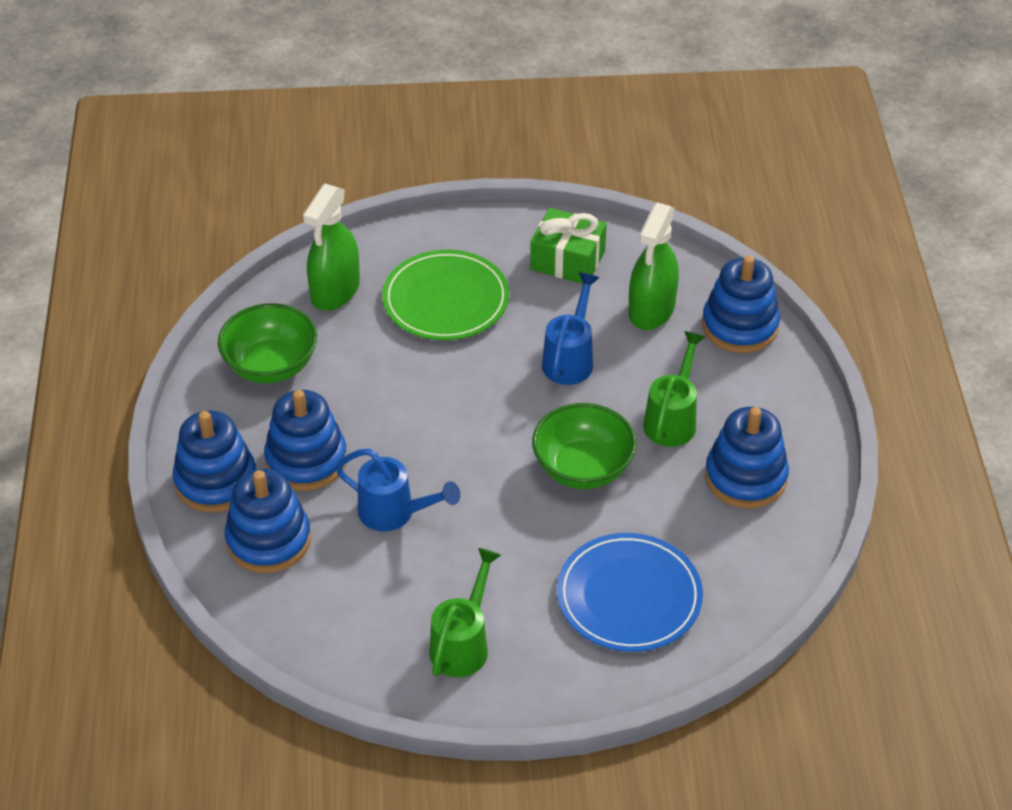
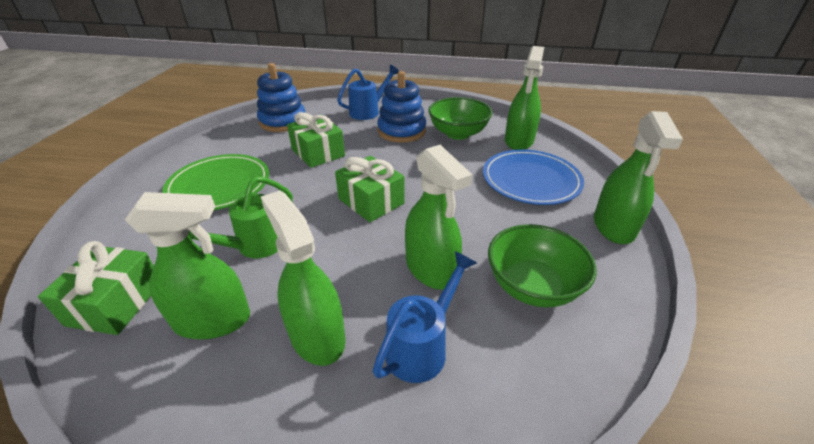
blue stacking toy: 5 -> 2
green gift: 1 -> 3
green spray bottle: 2 -> 5
green watering can: 2 -> 1

